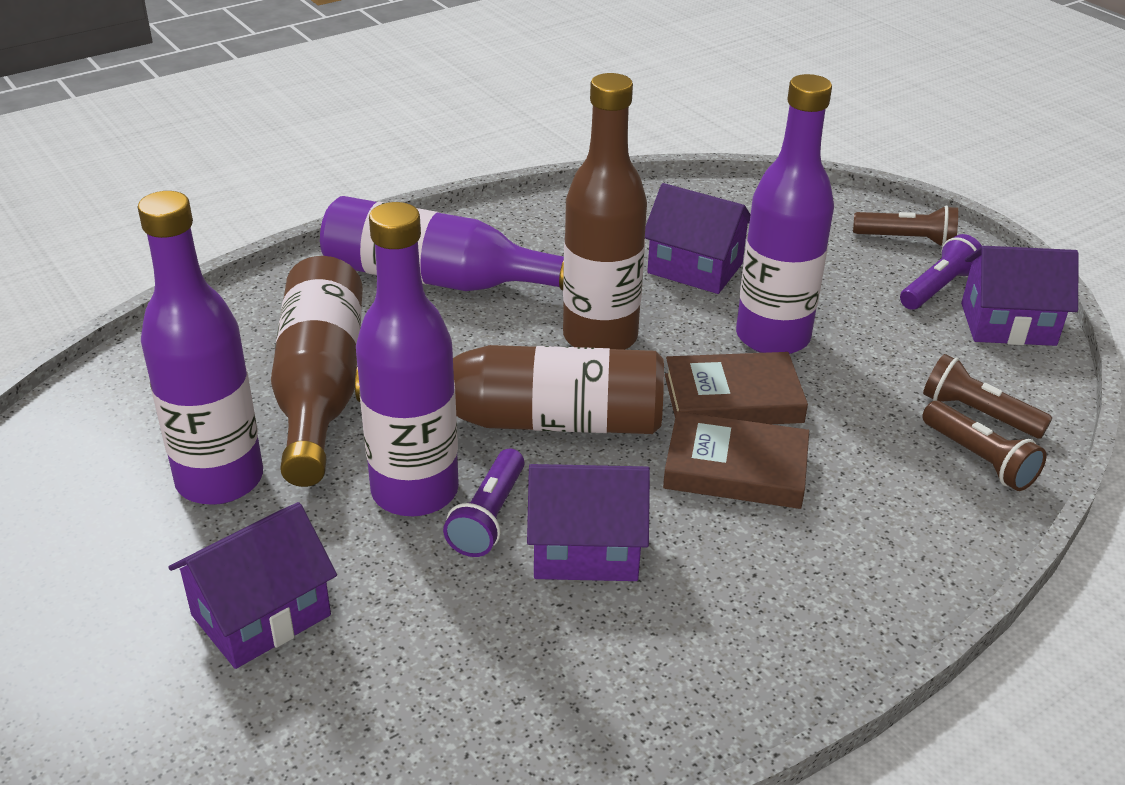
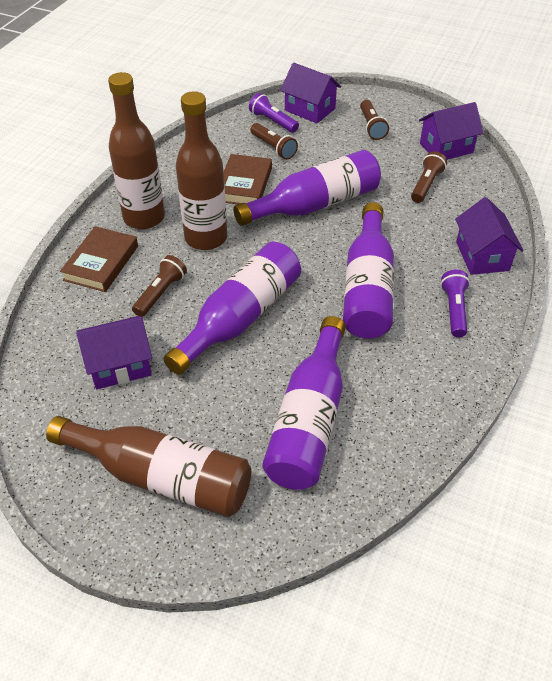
brown flashlight: 3 -> 4

